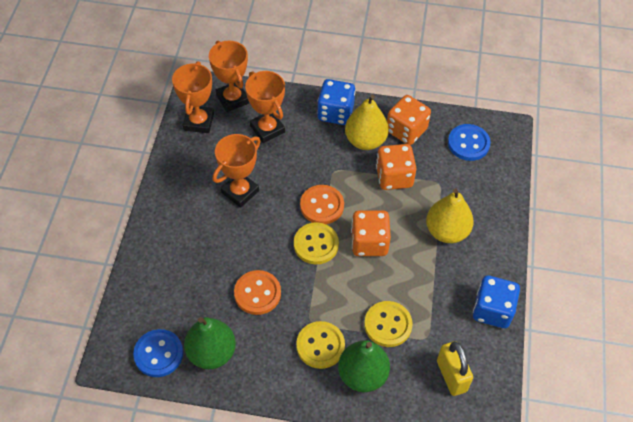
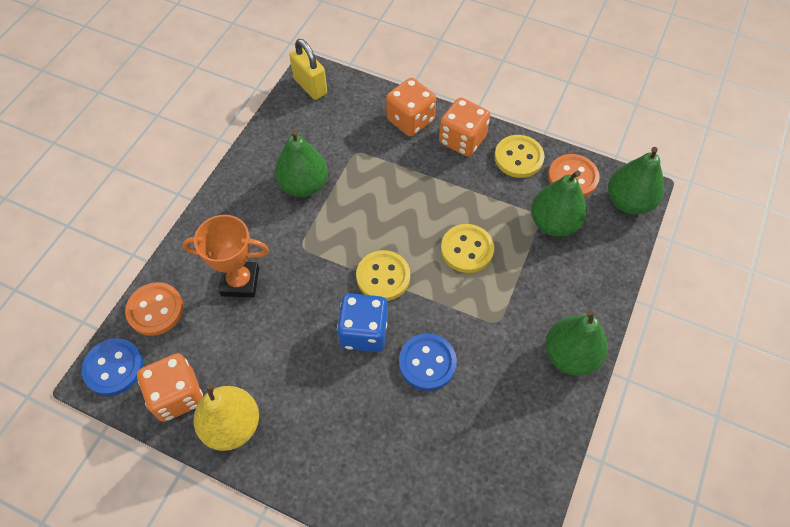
blue dice: 2 -> 1
green pear: 2 -> 4
orange trophy: 4 -> 1
yellow pear: 2 -> 1

